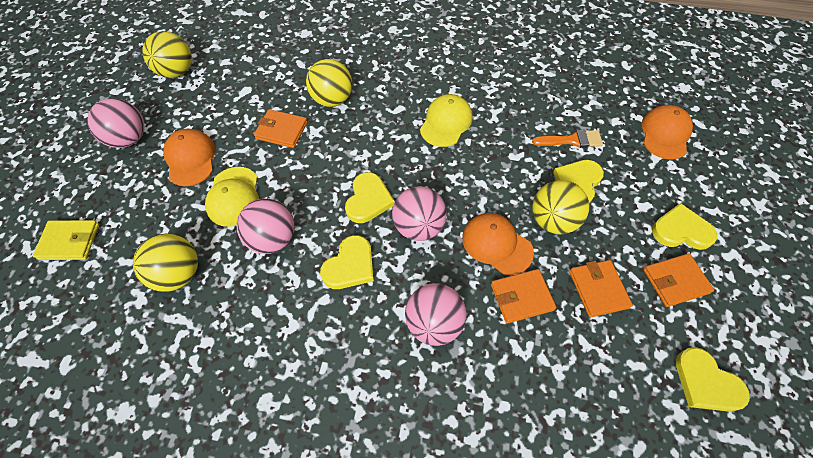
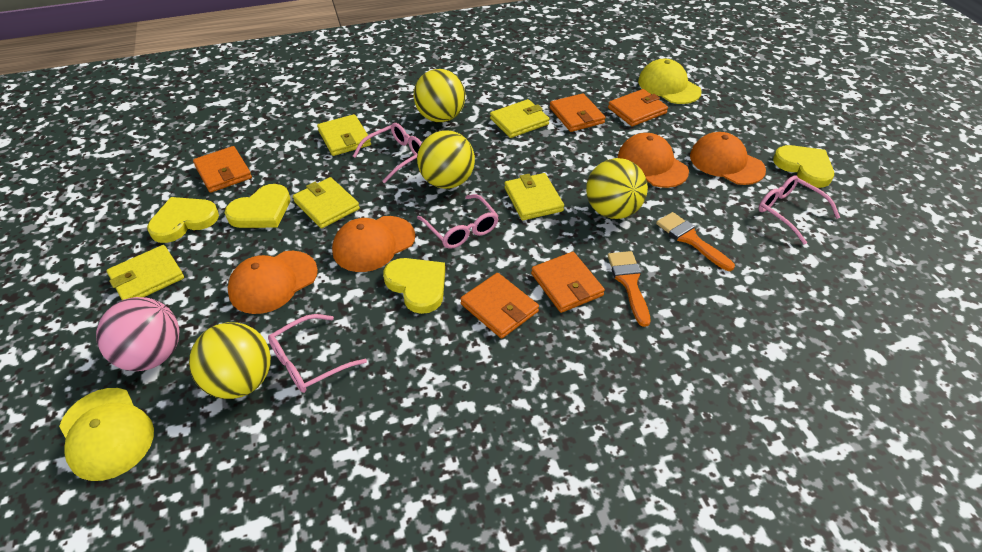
orange brush: 1 -> 2
orange cap: 3 -> 4
orange wallet: 4 -> 5
pink ball: 4 -> 1
pink glasses: 0 -> 4
yellow heart: 5 -> 4
yellow wallet: 1 -> 5

